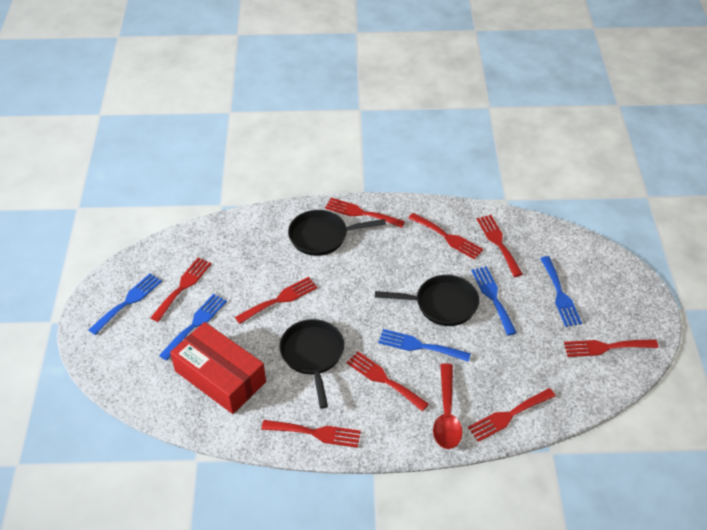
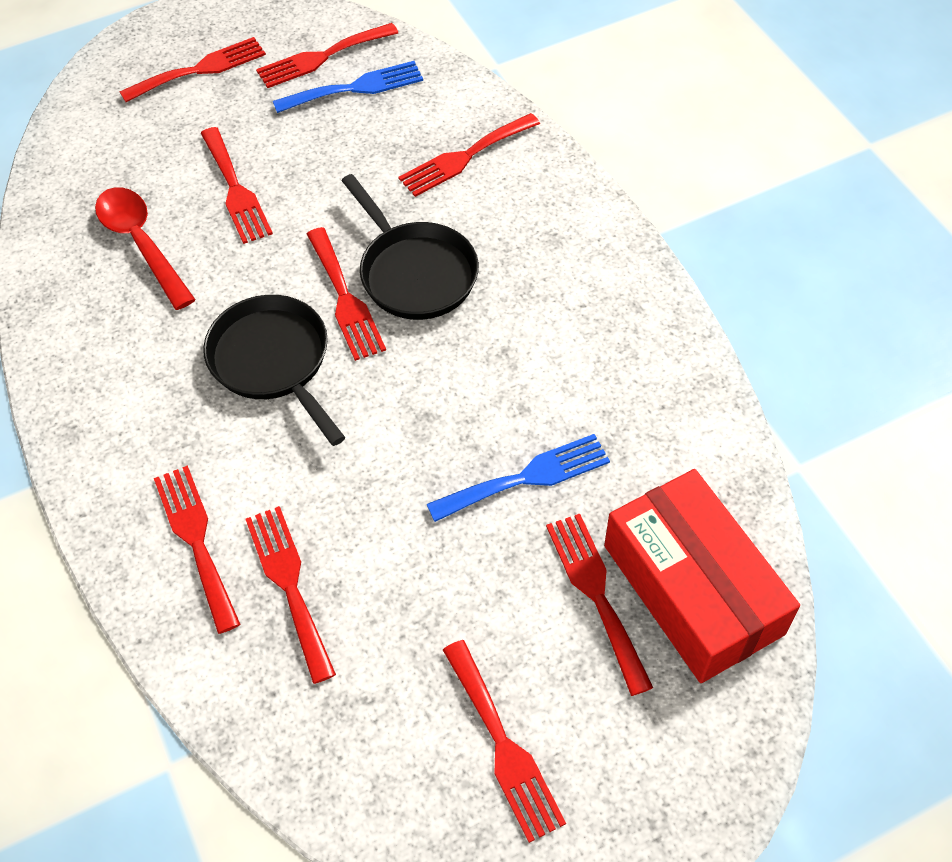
black pan: 3 -> 2
blue fork: 5 -> 2

